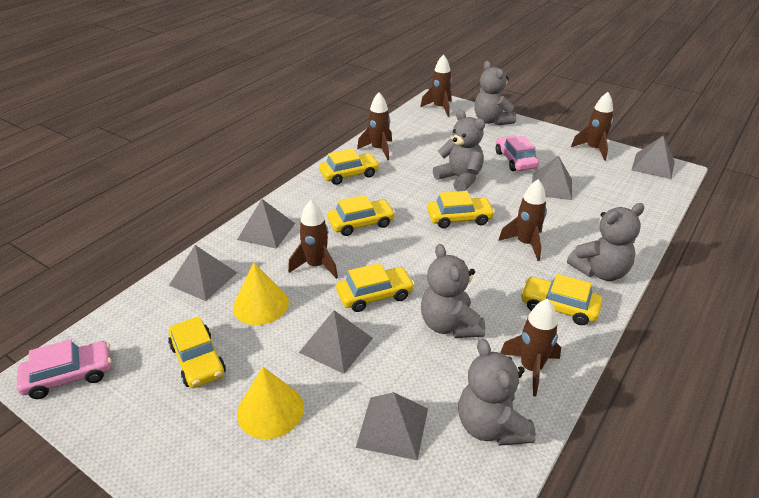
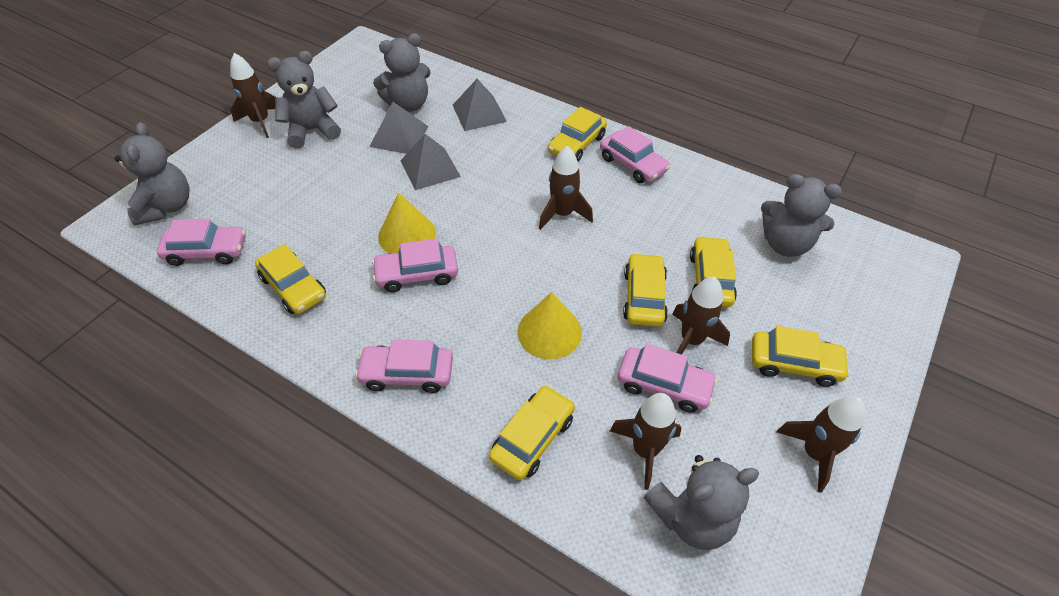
brown rocket: 6 -> 5
grey pyramid: 6 -> 3
pink car: 2 -> 5

